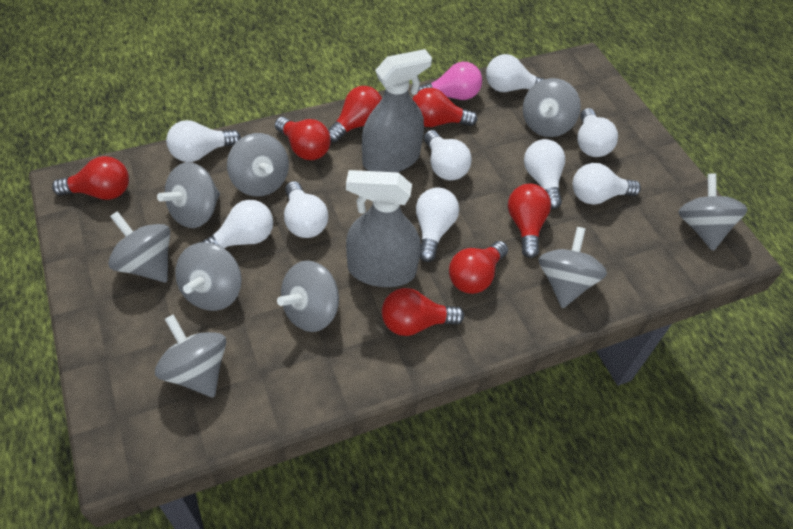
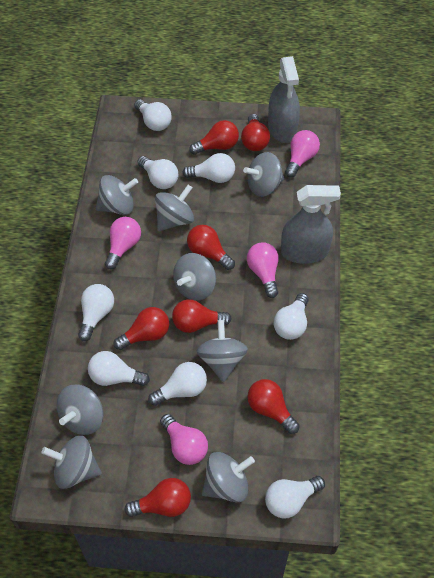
grey spinning top: 9 -> 8
pink light bulb: 1 -> 4
white light bulb: 9 -> 8

